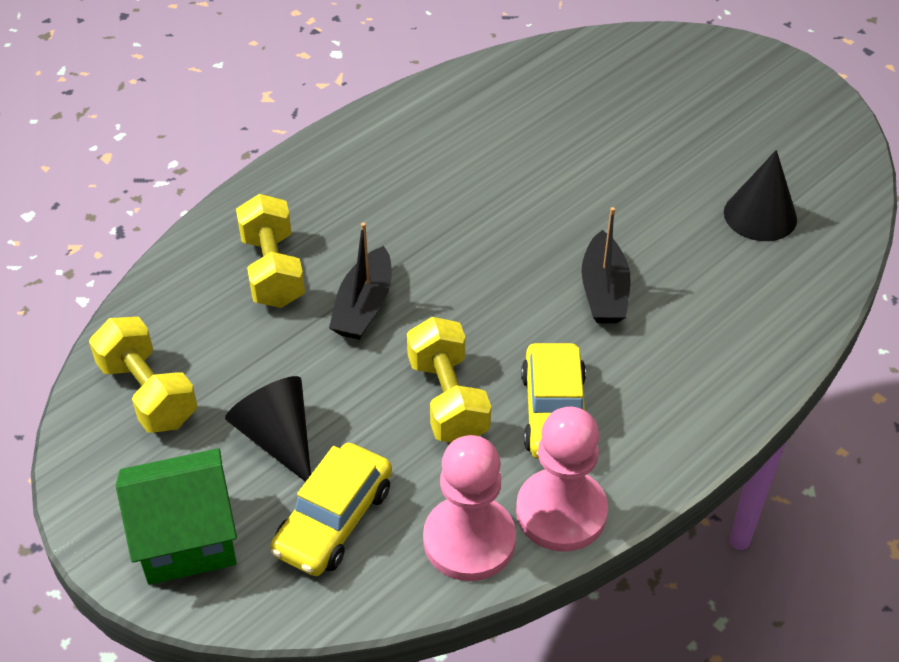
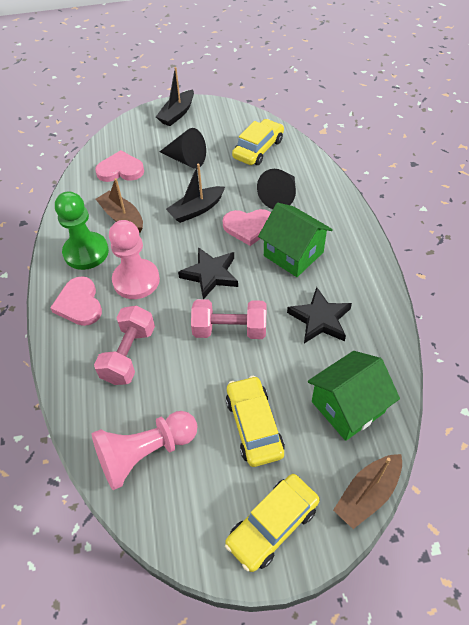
black star: 0 -> 2
brown boat: 0 -> 2
green house: 1 -> 2
green pawn: 0 -> 1
pink dumbbell: 0 -> 2
pink heart: 0 -> 3
yellow car: 2 -> 3
yellow dumbbell: 3 -> 0

